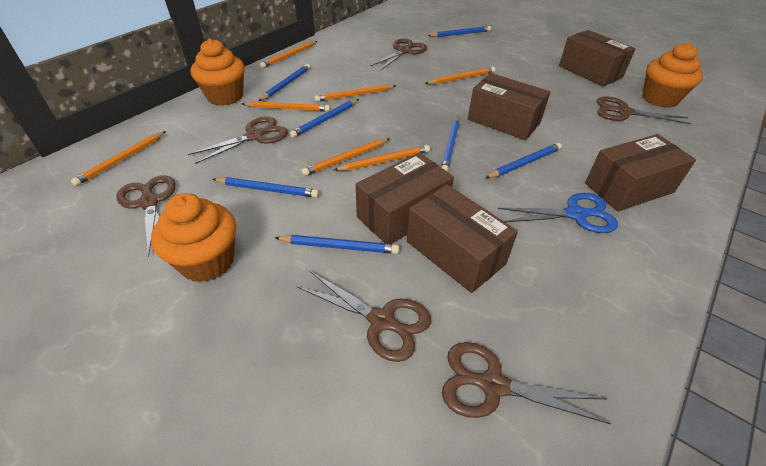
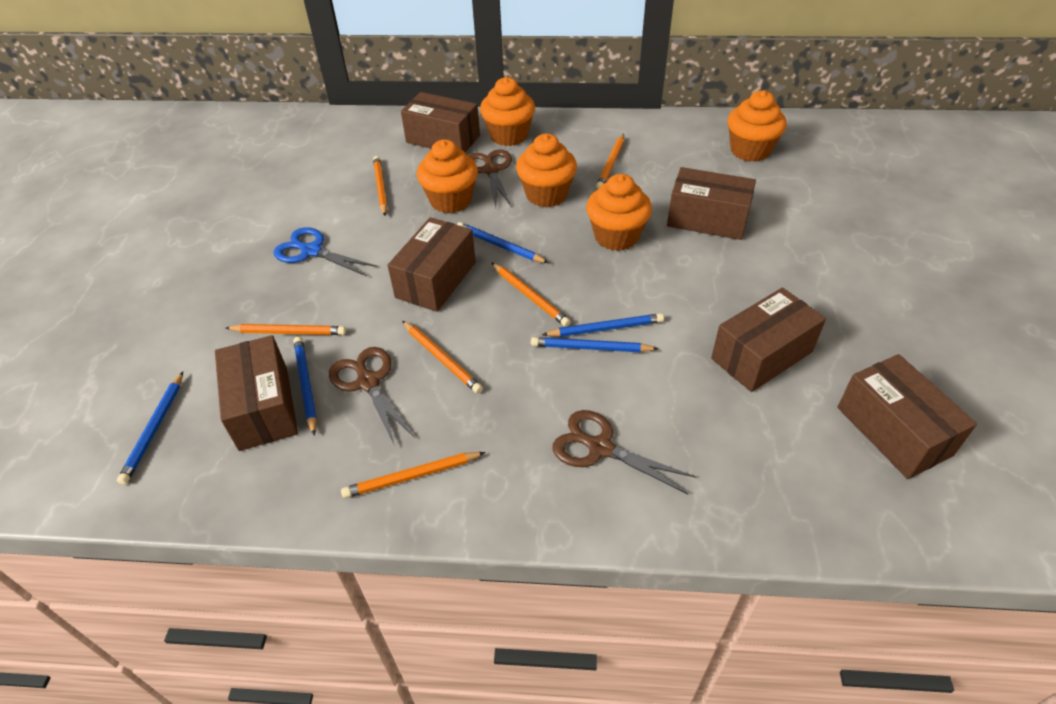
blue pencil: 7 -> 5
brown box: 5 -> 6
brown scissors: 6 -> 3
orange cupcake: 3 -> 5
orange pencil: 7 -> 6

